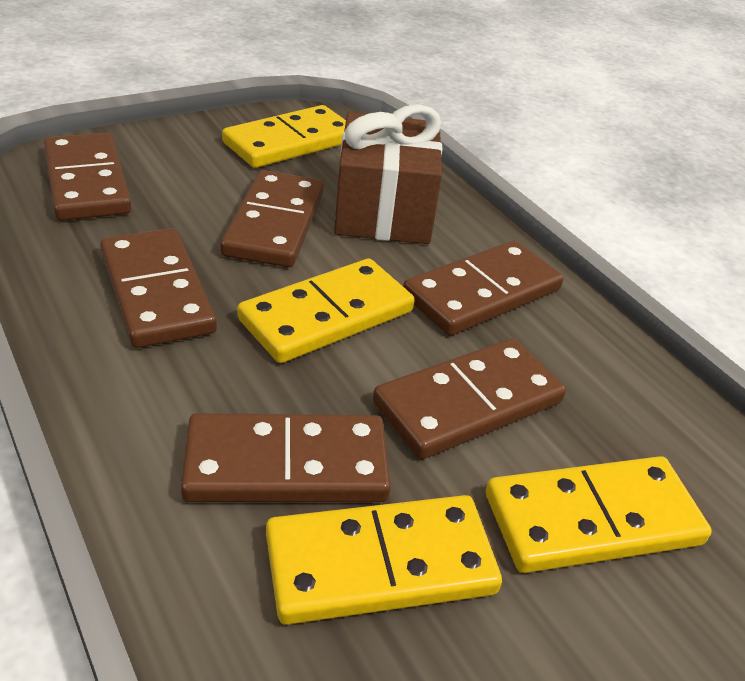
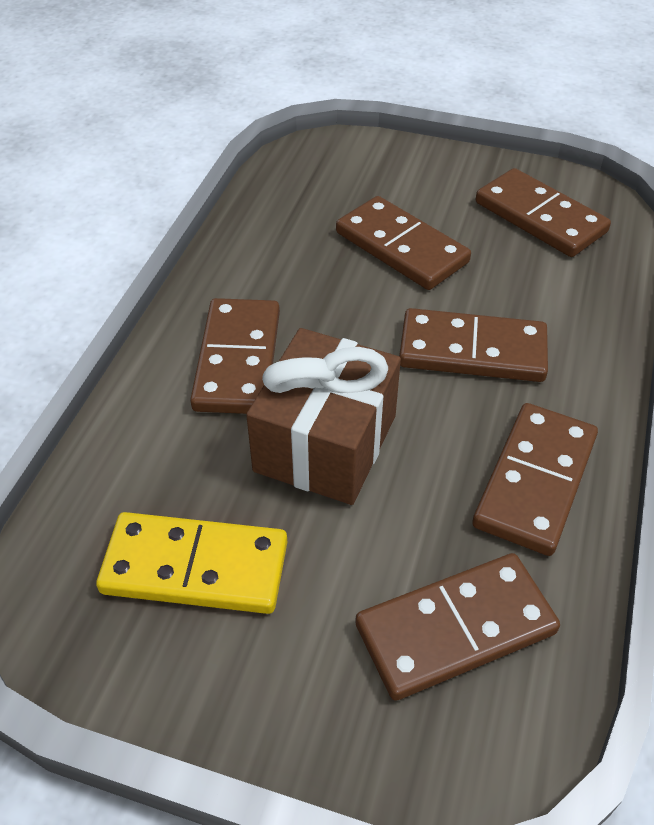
yellow domino: 4 -> 1

